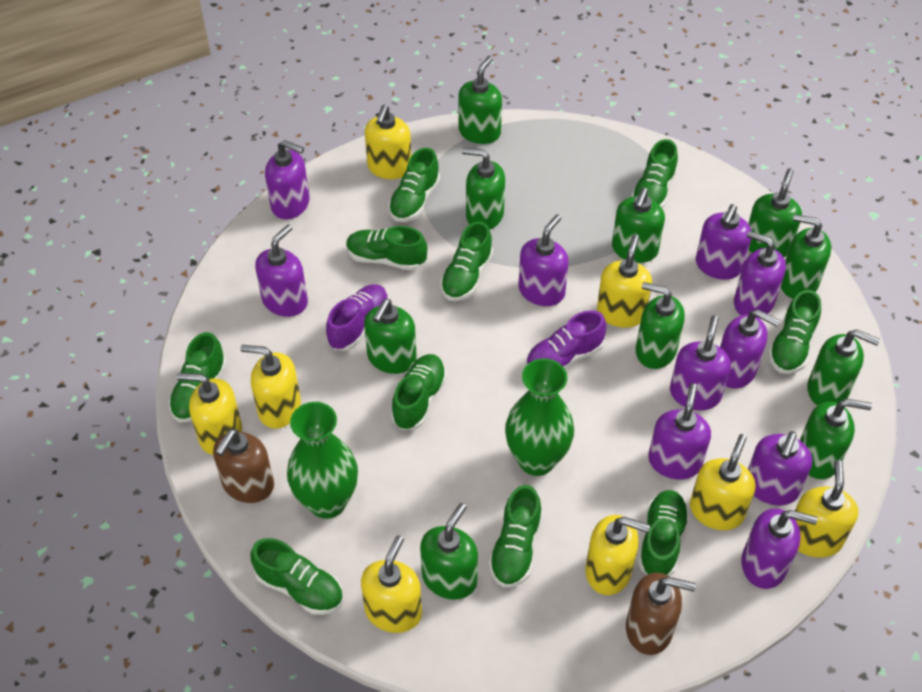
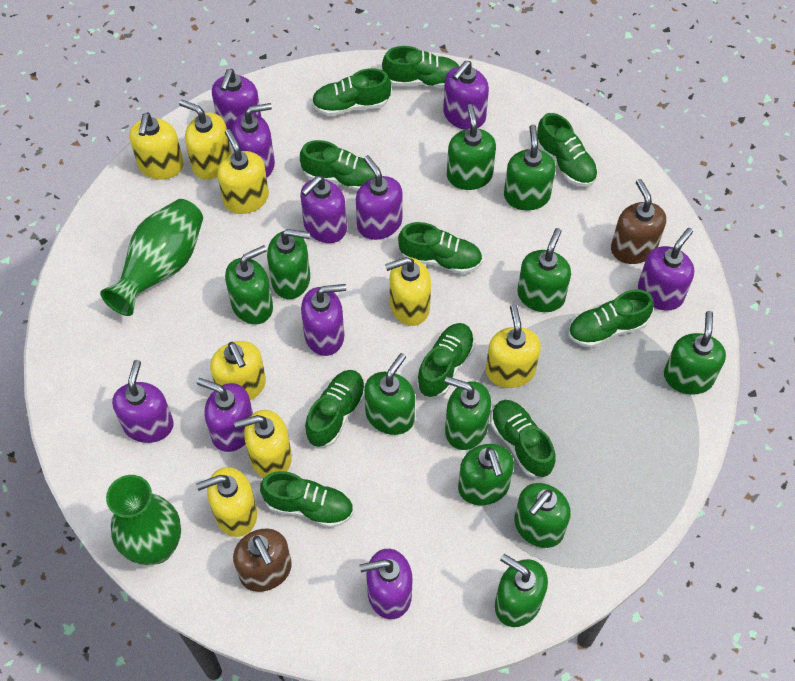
green soap dispenser: 10 -> 11
purple shoe: 2 -> 0

